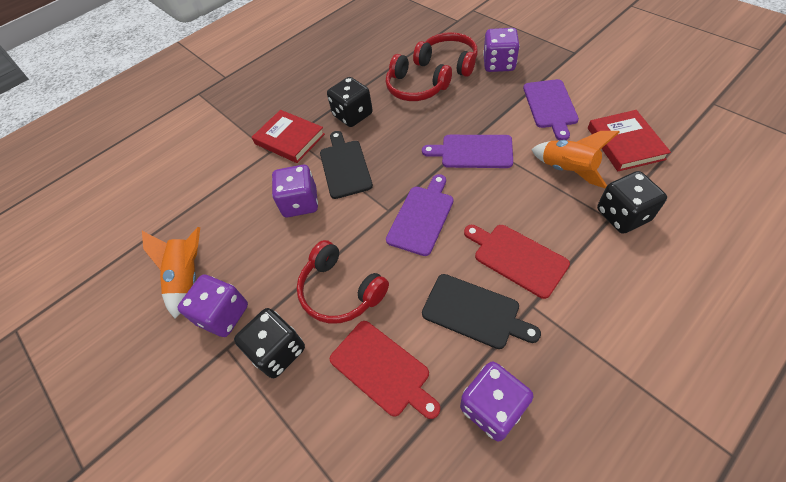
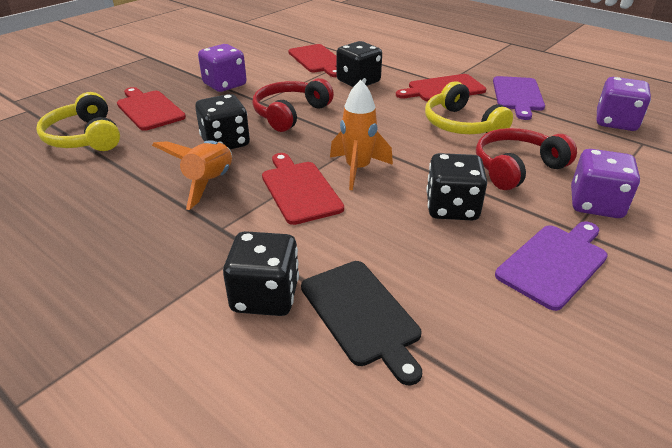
black cutting board: 2 -> 1
black dice: 3 -> 4
purple cutting board: 3 -> 2
purple dice: 4 -> 3
red book: 2 -> 0
red cutting board: 2 -> 4
red headphones: 3 -> 2
yellow headphones: 0 -> 2

